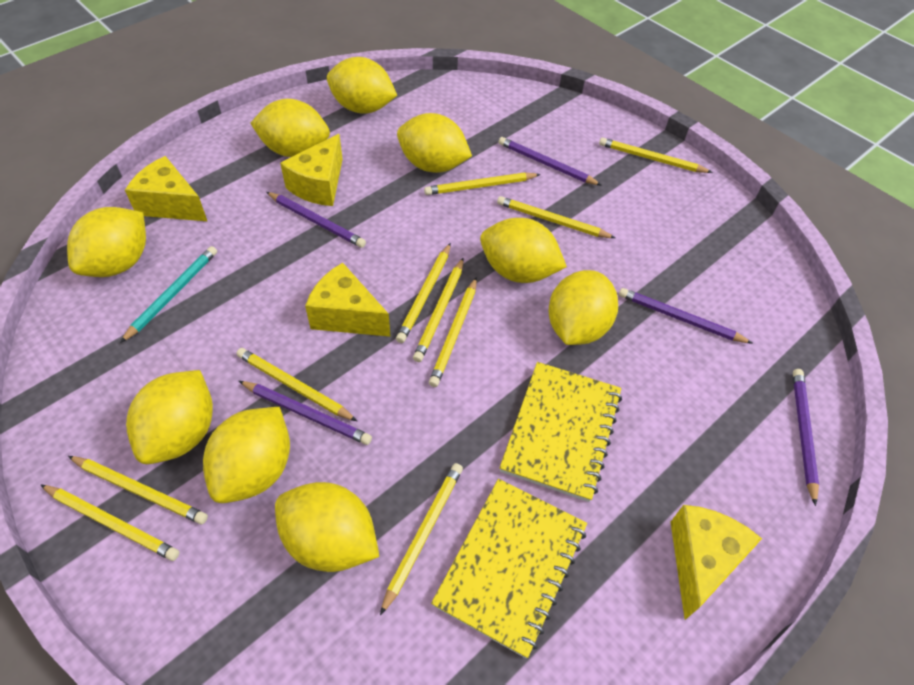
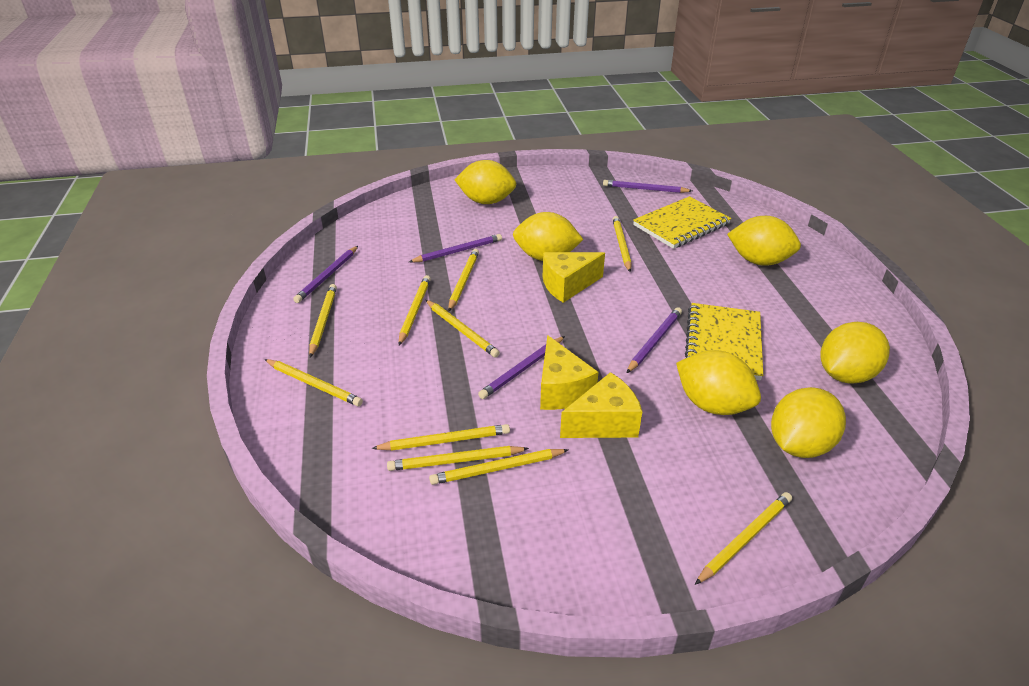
turquoise pencil: 1 -> 0
yellow cheese: 4 -> 3
yellow lemon: 9 -> 6

